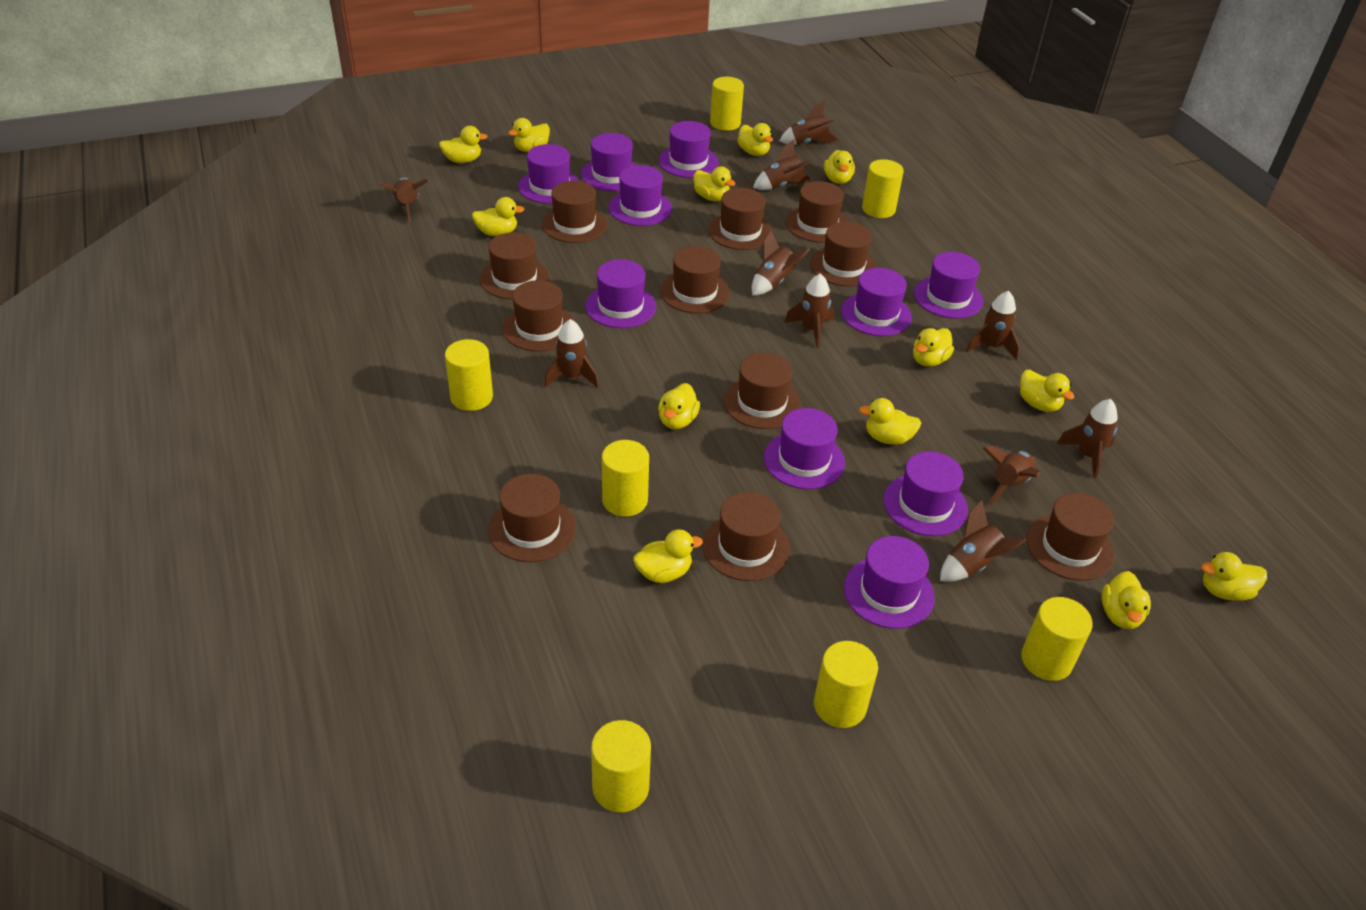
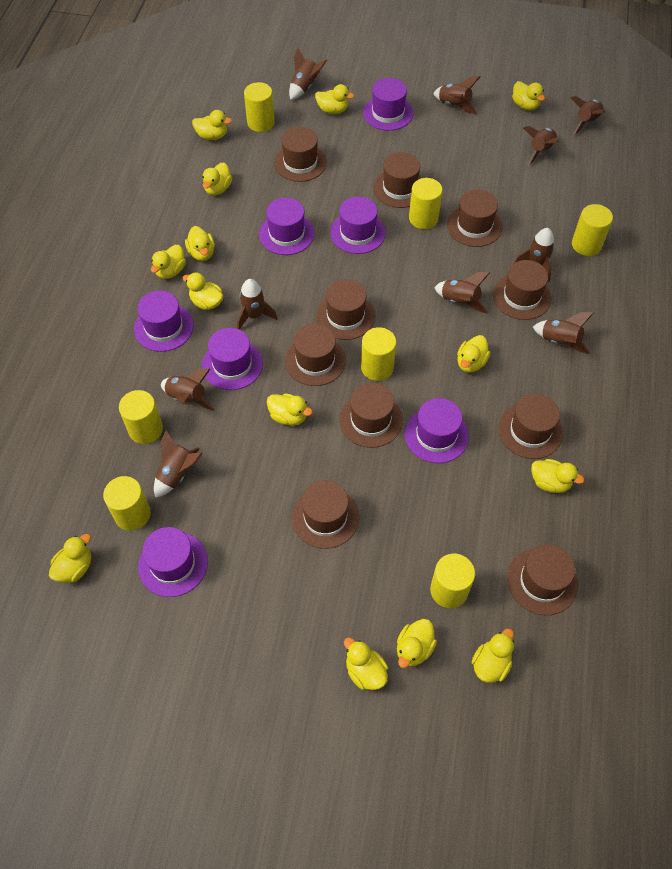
brown hat: 11 -> 10
purple hat: 10 -> 7
yellow duck: 13 -> 14

